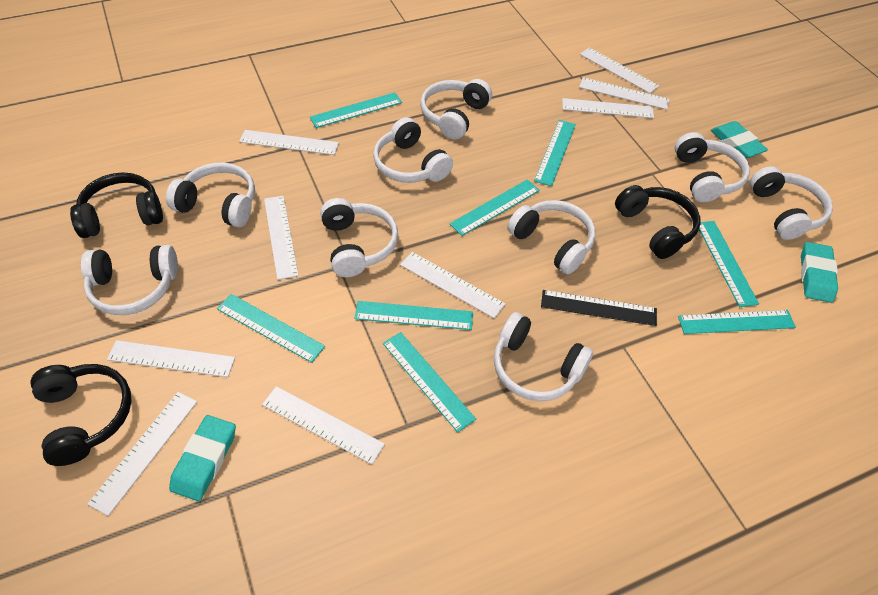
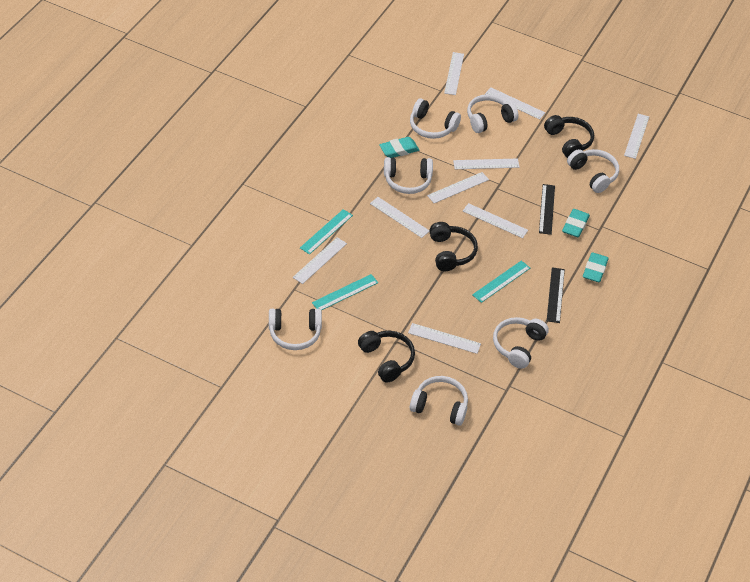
black ruler: 1 -> 2
turquoise ruler: 8 -> 3
white headphones: 9 -> 7

